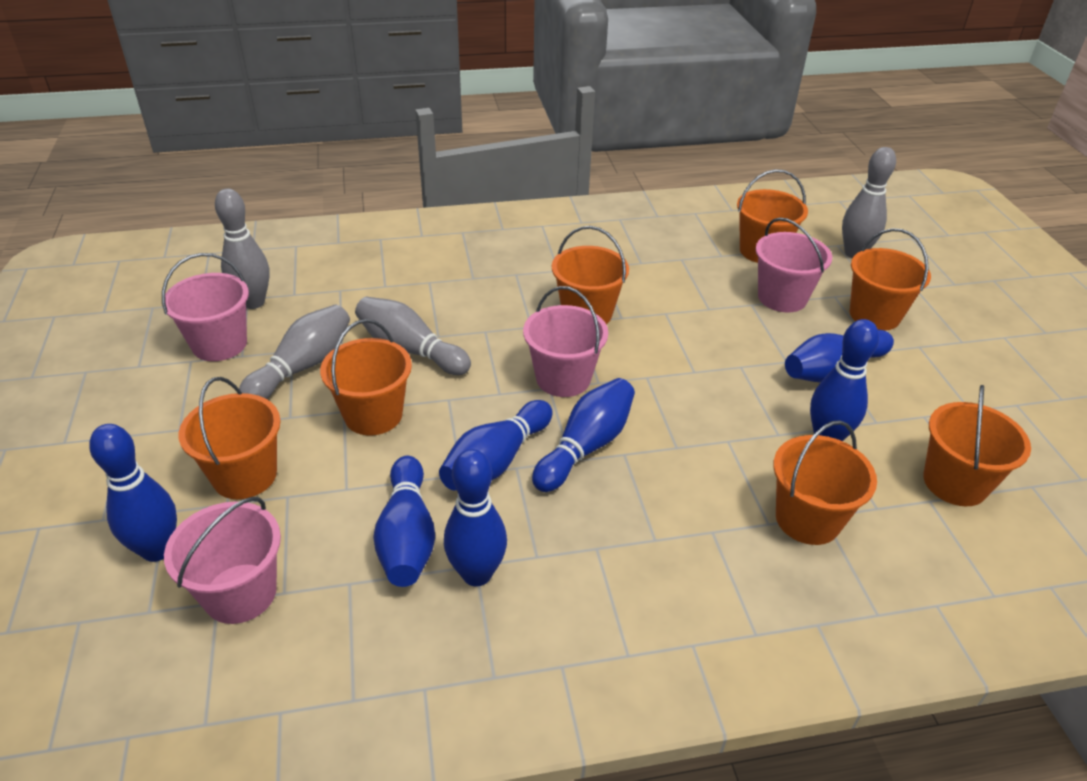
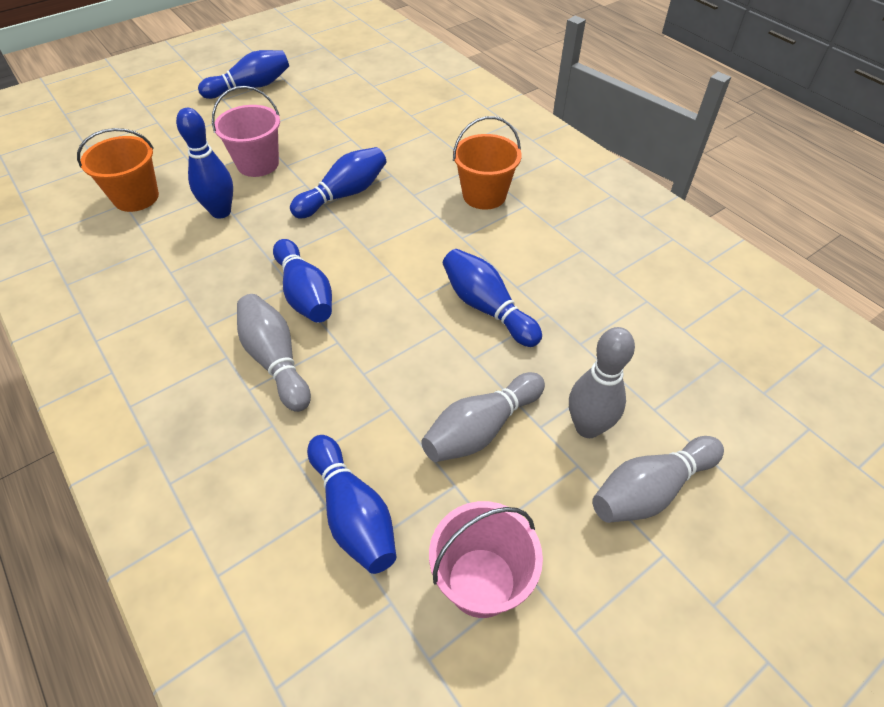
blue bowling pin: 7 -> 6
orange bucket: 7 -> 2
pink bucket: 4 -> 2

